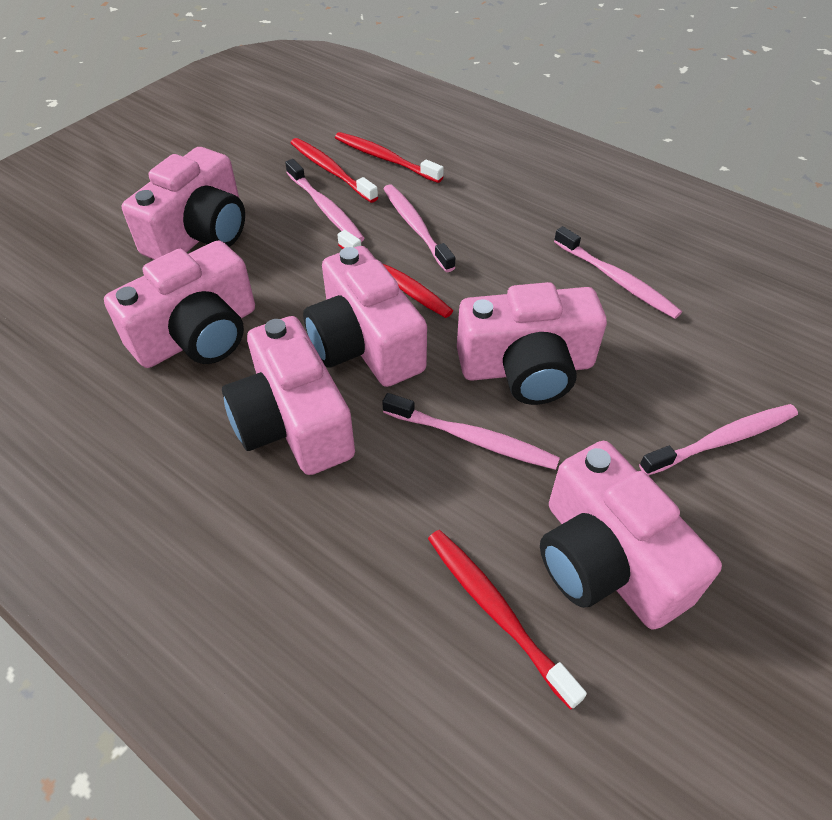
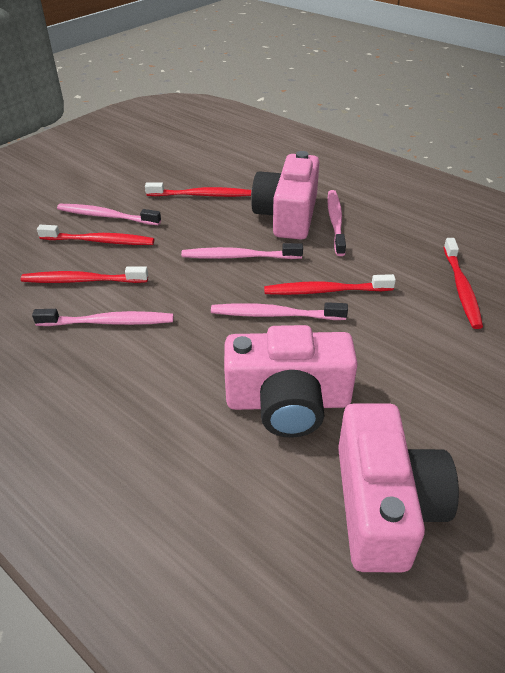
pink camera: 6 -> 3
red toothbrush: 4 -> 5

